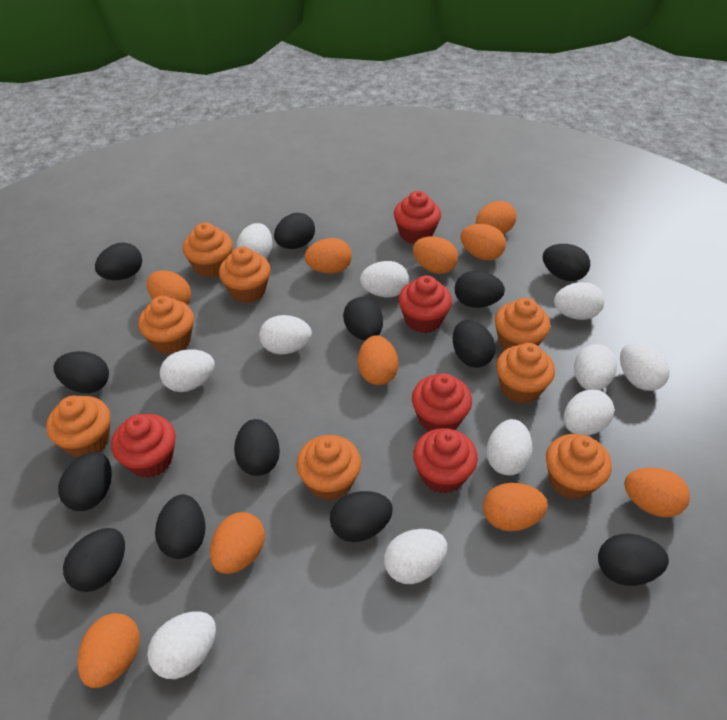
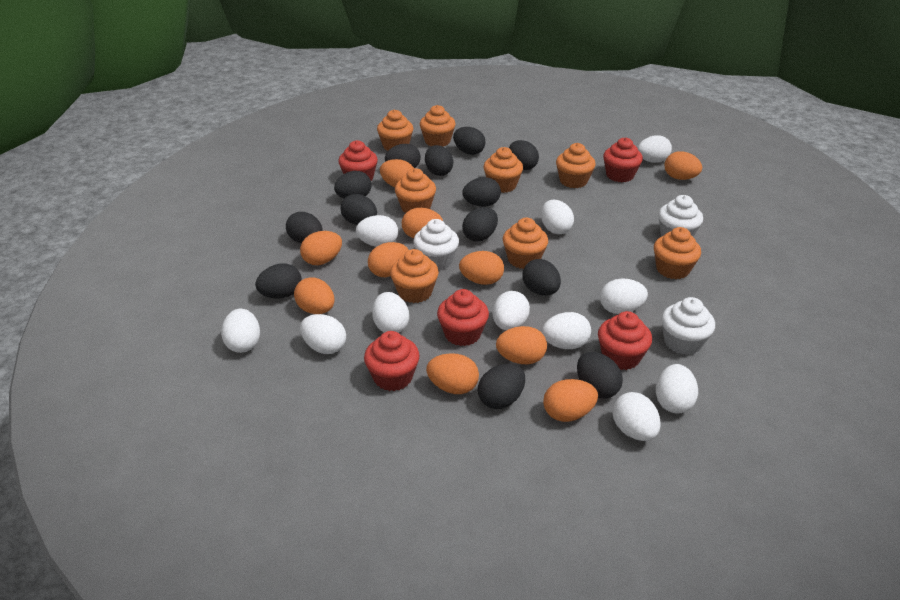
white cupcake: 0 -> 3

